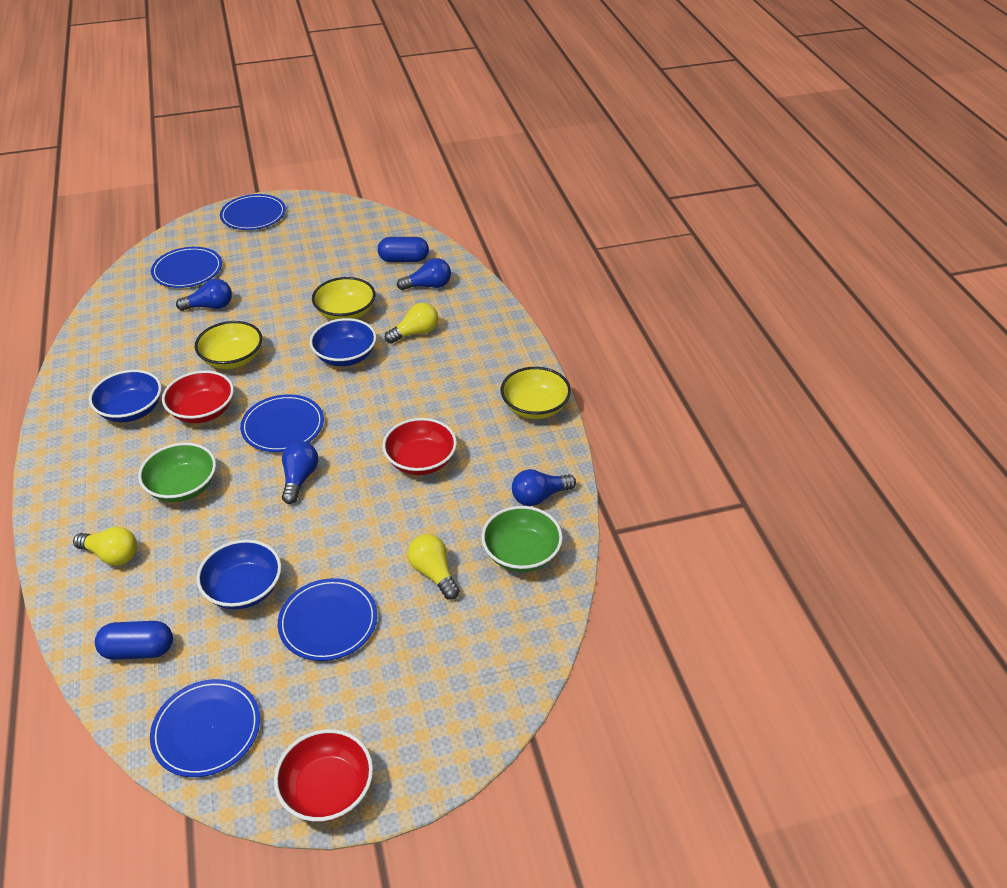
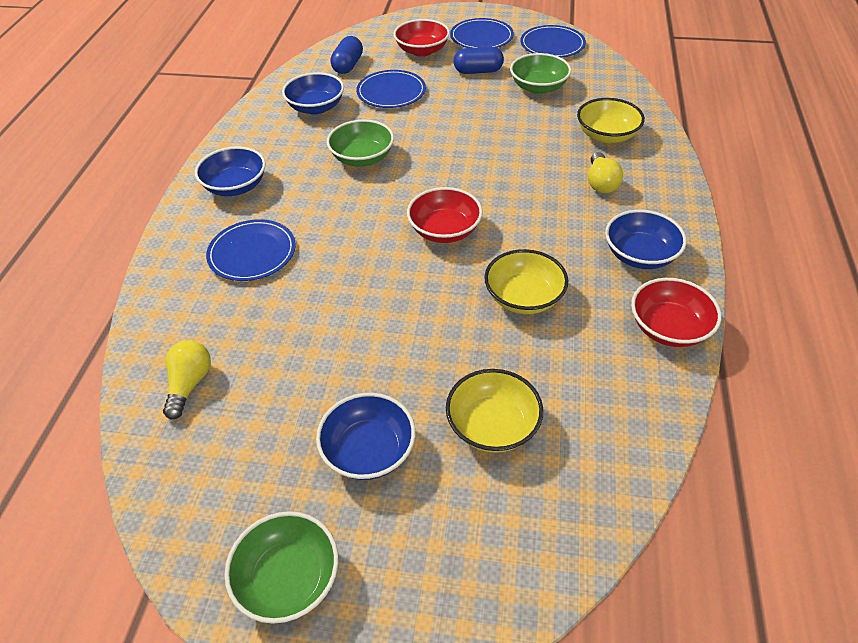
blue bowl: 3 -> 4
blue light bulb: 4 -> 0
blue plate: 5 -> 4
green bowl: 2 -> 3
yellow light bulb: 3 -> 2

